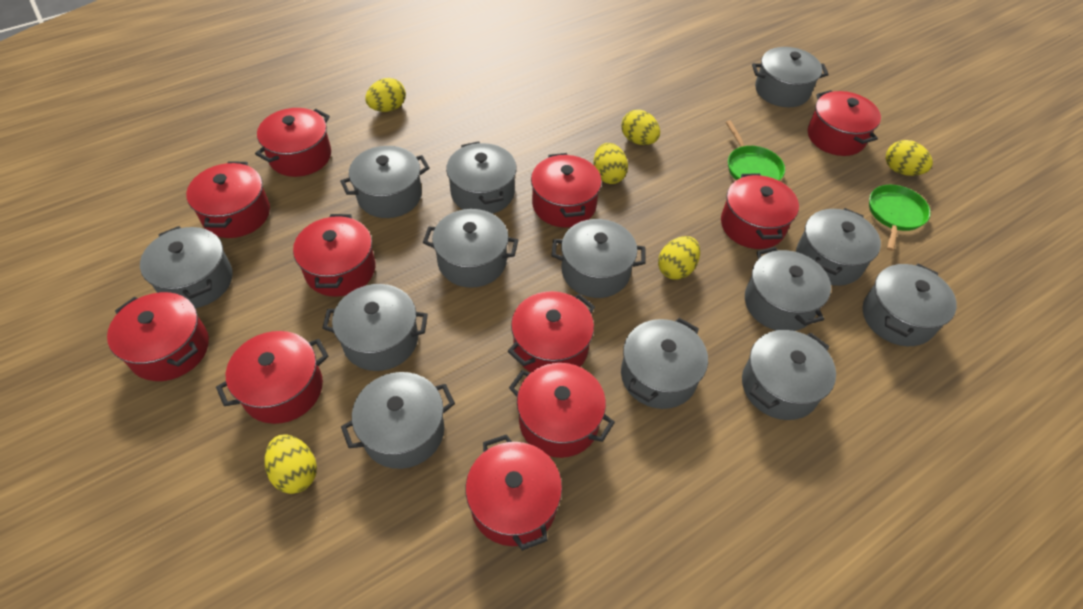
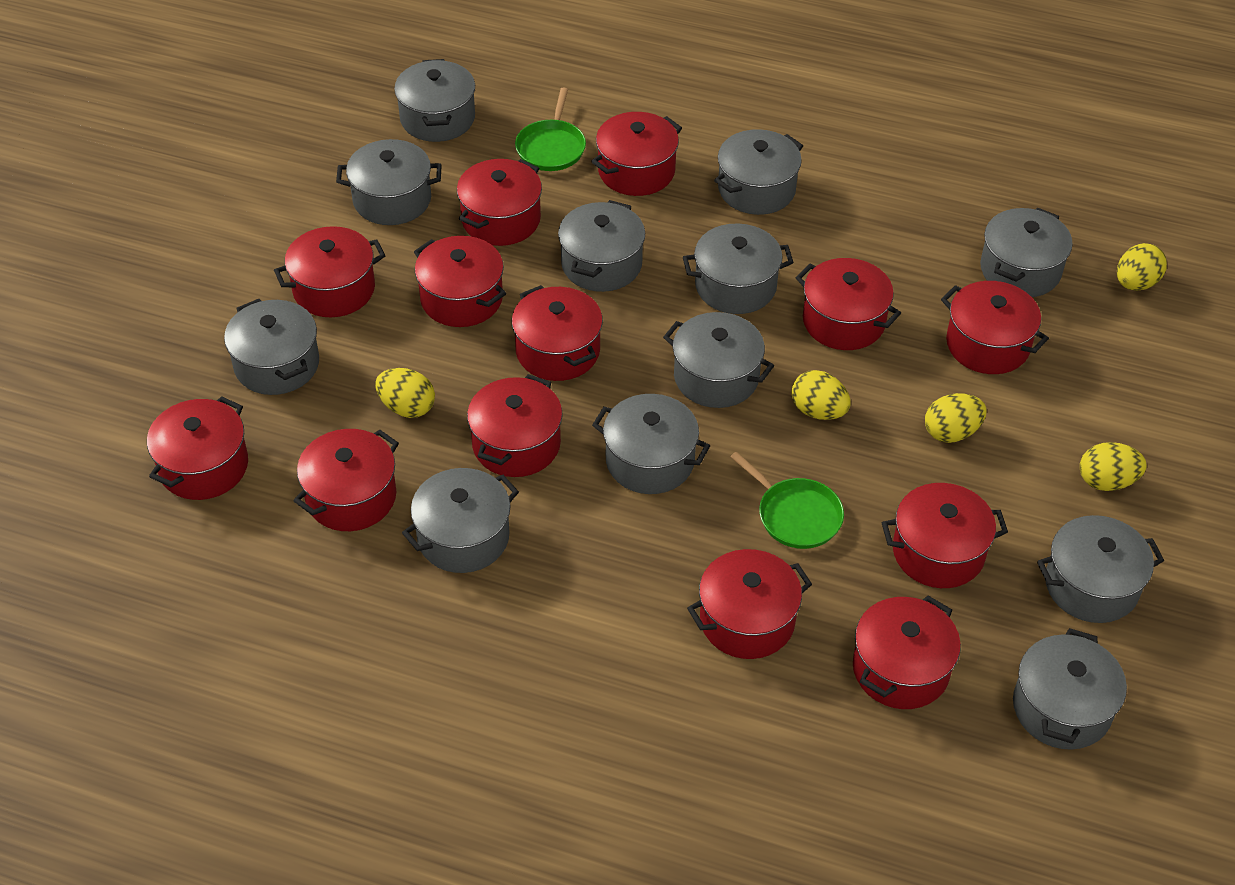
grey pot: 13 -> 12
red pot: 11 -> 13
yellow egg: 6 -> 5

